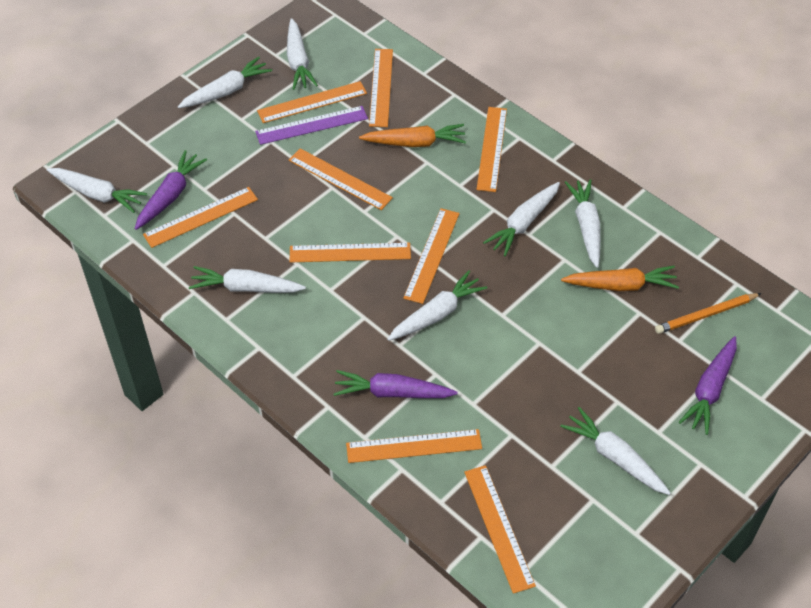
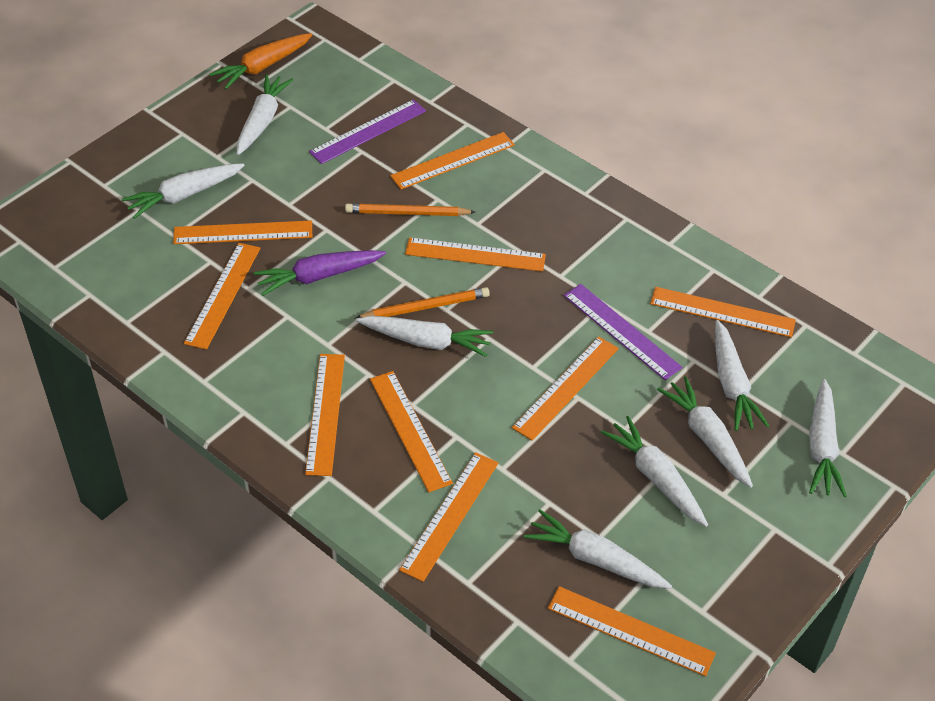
orange carrot: 2 -> 1
orange pencil: 1 -> 2
orange ruler: 9 -> 10
purple carrot: 3 -> 1
purple ruler: 1 -> 2

